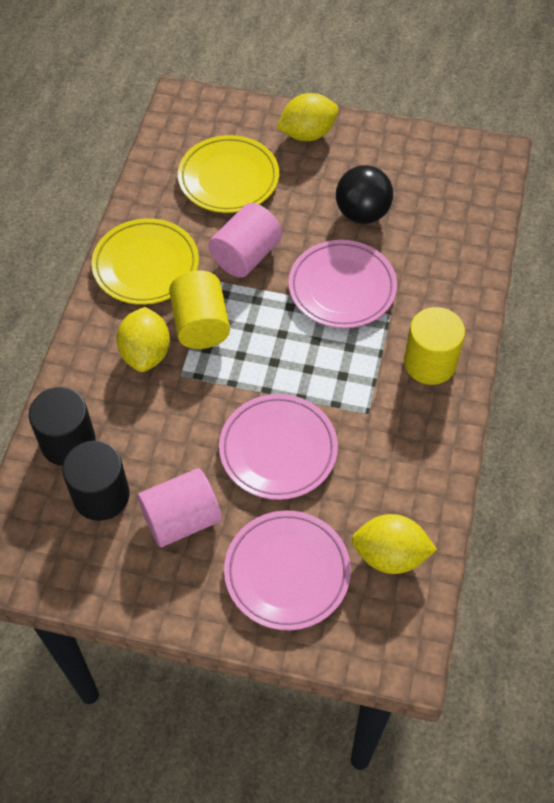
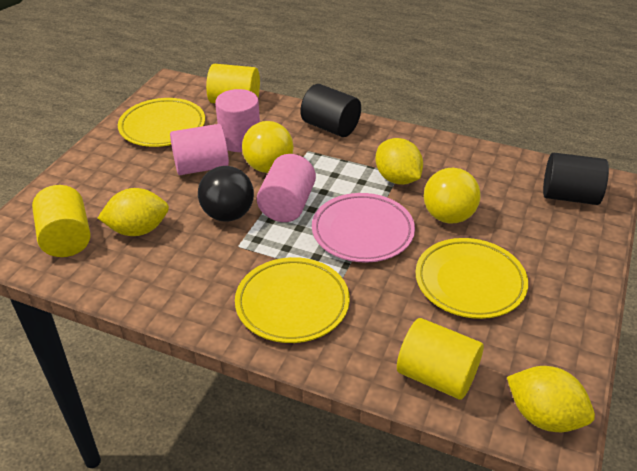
pink cylinder: 2 -> 3
pink plate: 3 -> 1
yellow ball: 0 -> 2
yellow cylinder: 2 -> 3
yellow plate: 2 -> 3

